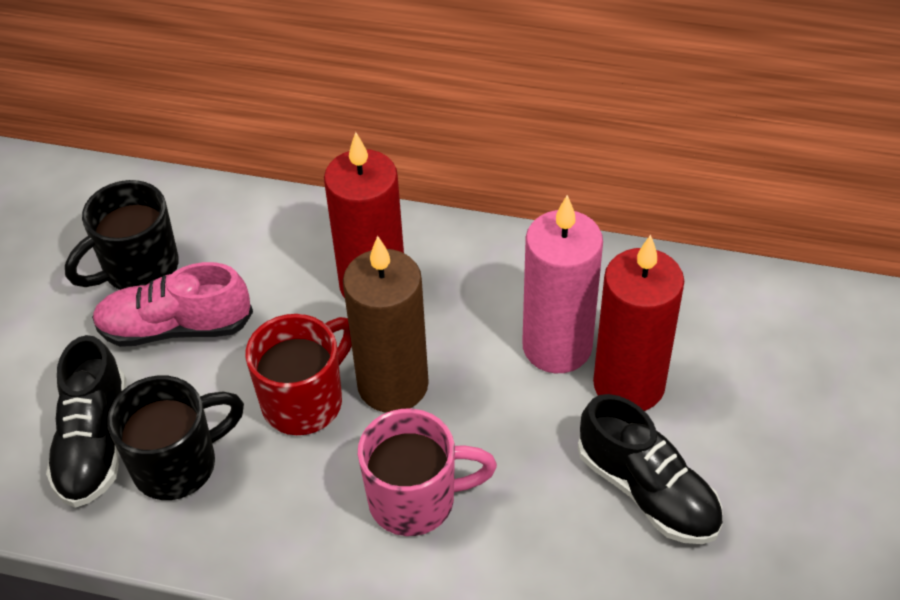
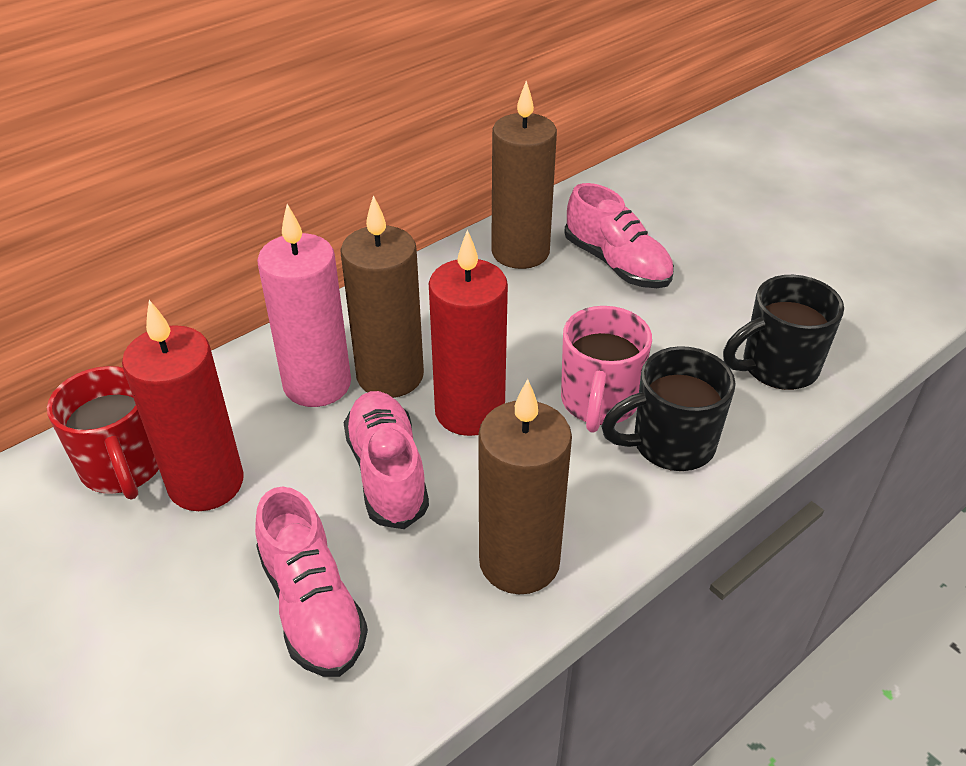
black shoe: 2 -> 0
brown candle: 1 -> 3
pink shoe: 1 -> 3

